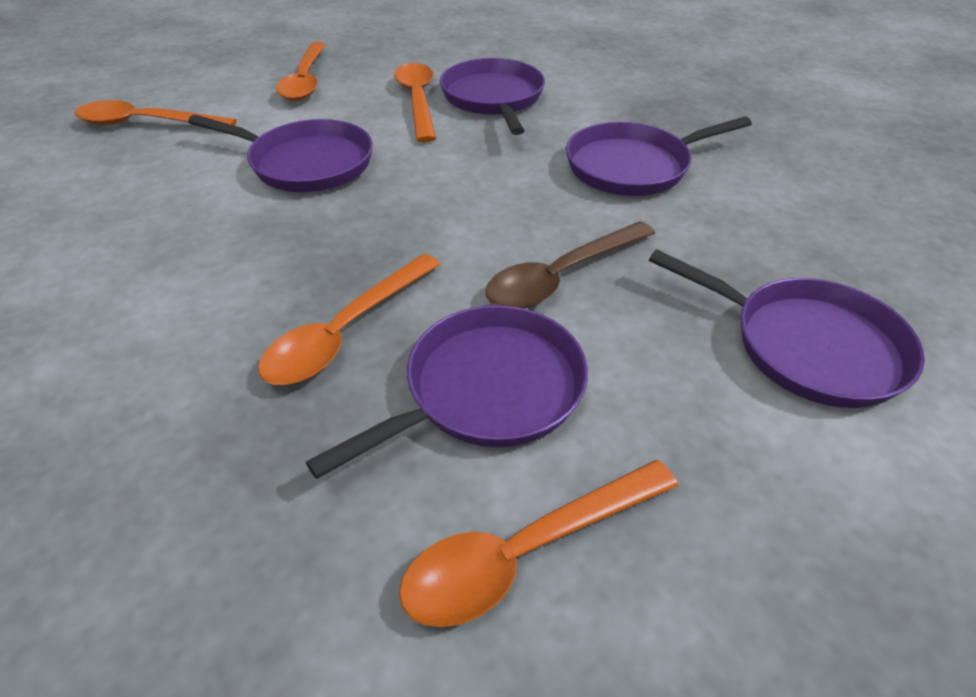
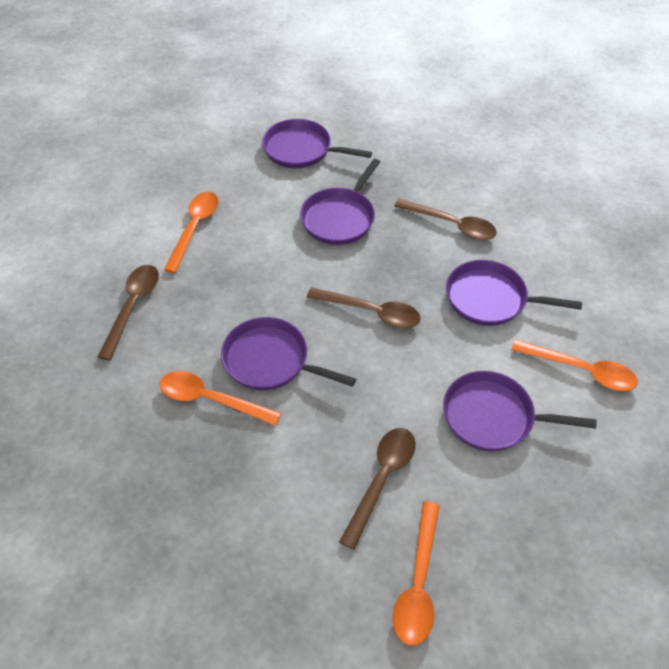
brown spoon: 1 -> 4
orange spoon: 5 -> 4

